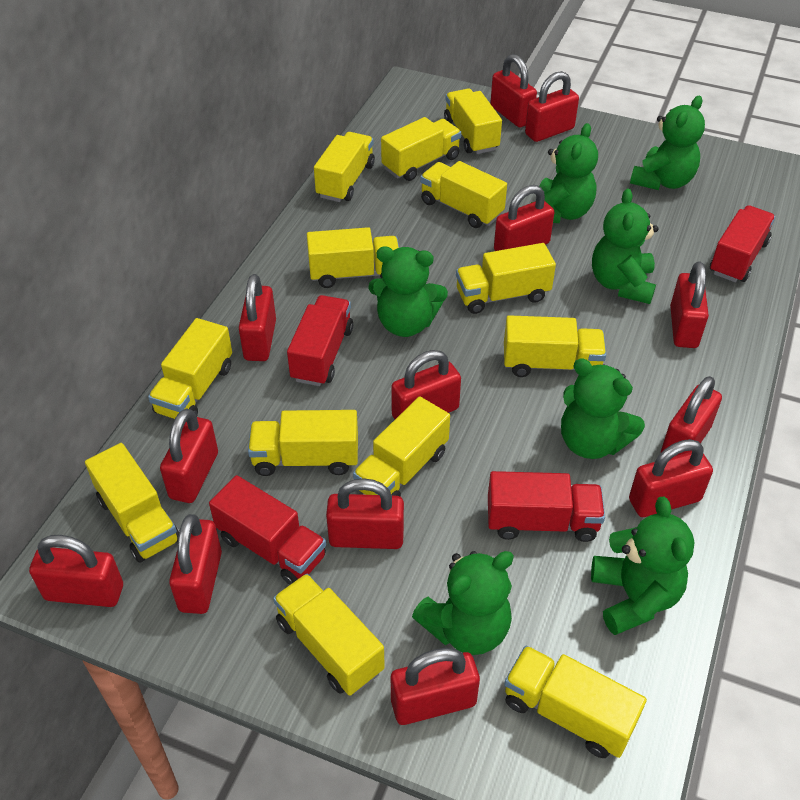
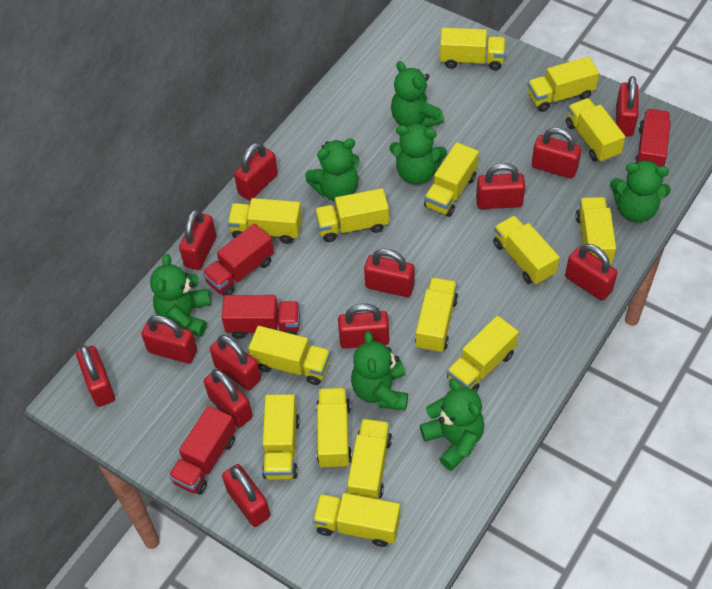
yellow truck: 13 -> 15

